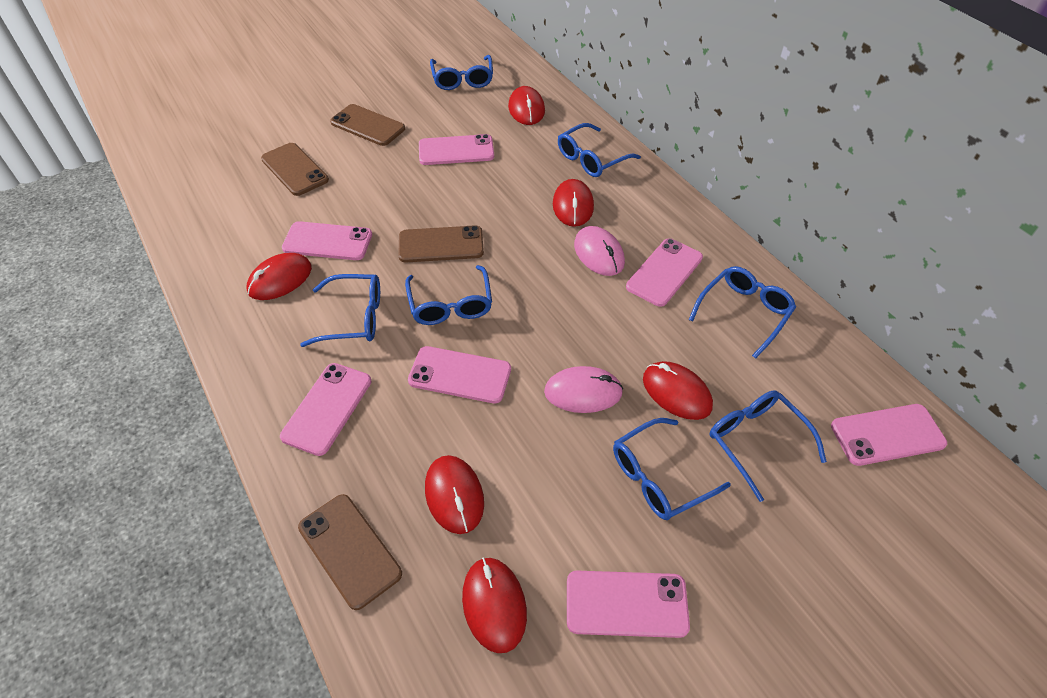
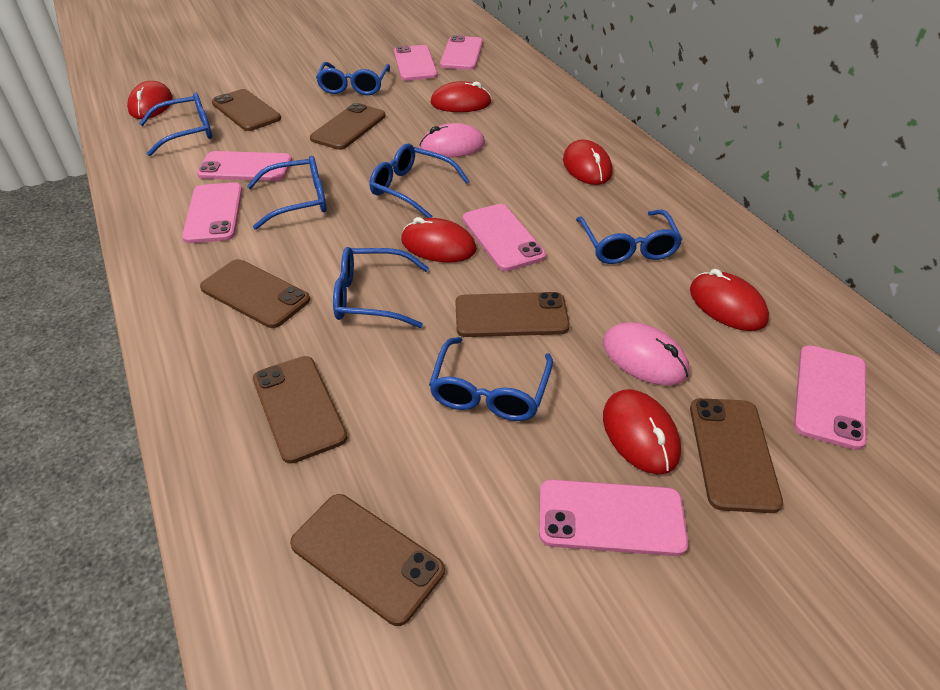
brown phone: 4 -> 7

